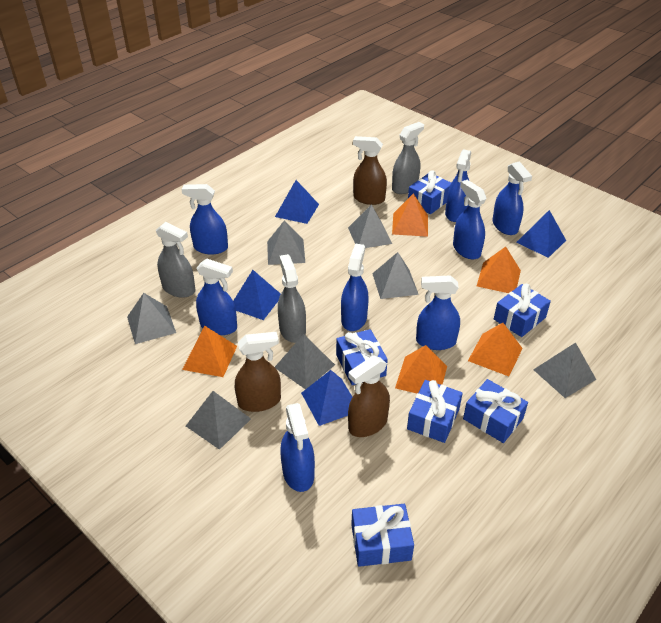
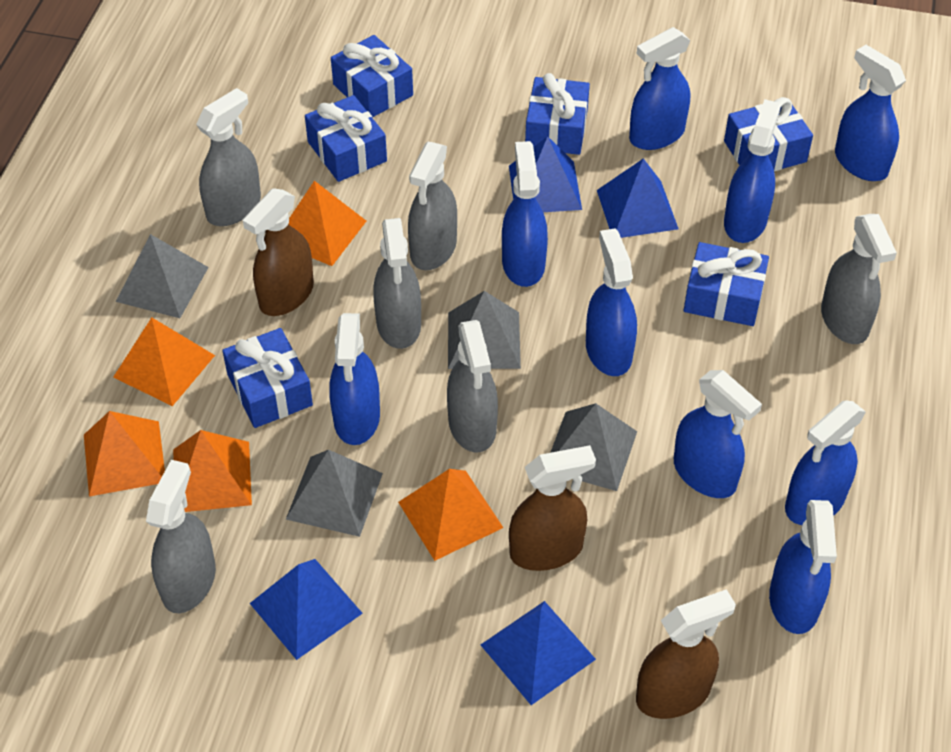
blue spray bottle: 8 -> 9
grey pyramid: 7 -> 4
grey spray bottle: 3 -> 6

